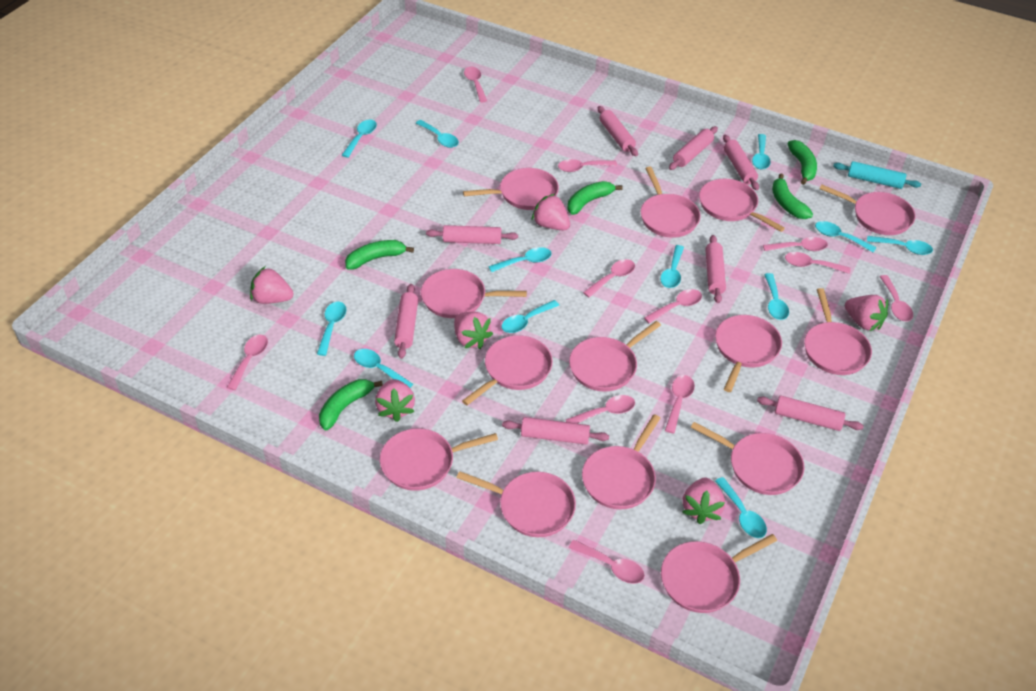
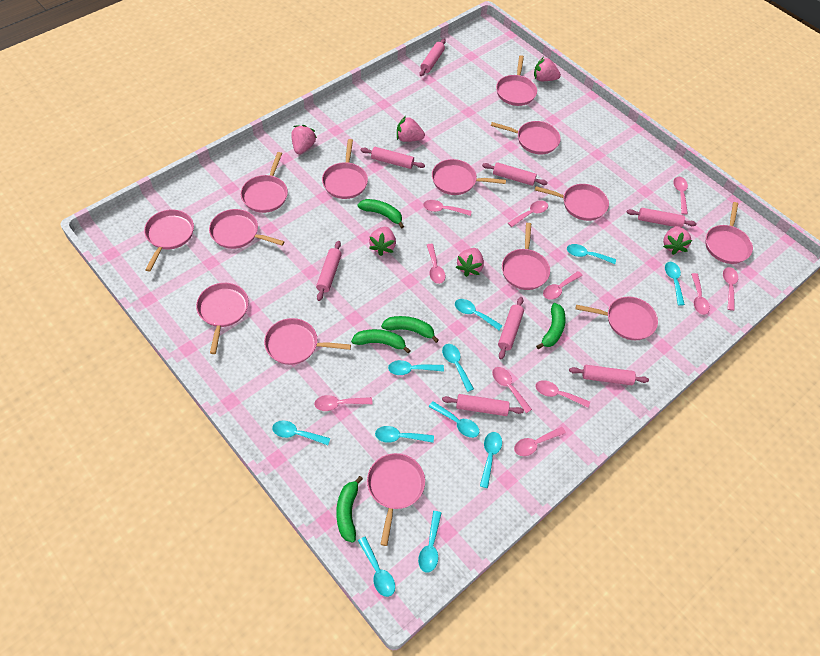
turquoise rolling pin: 1 -> 0
turquoise spoon: 12 -> 11

